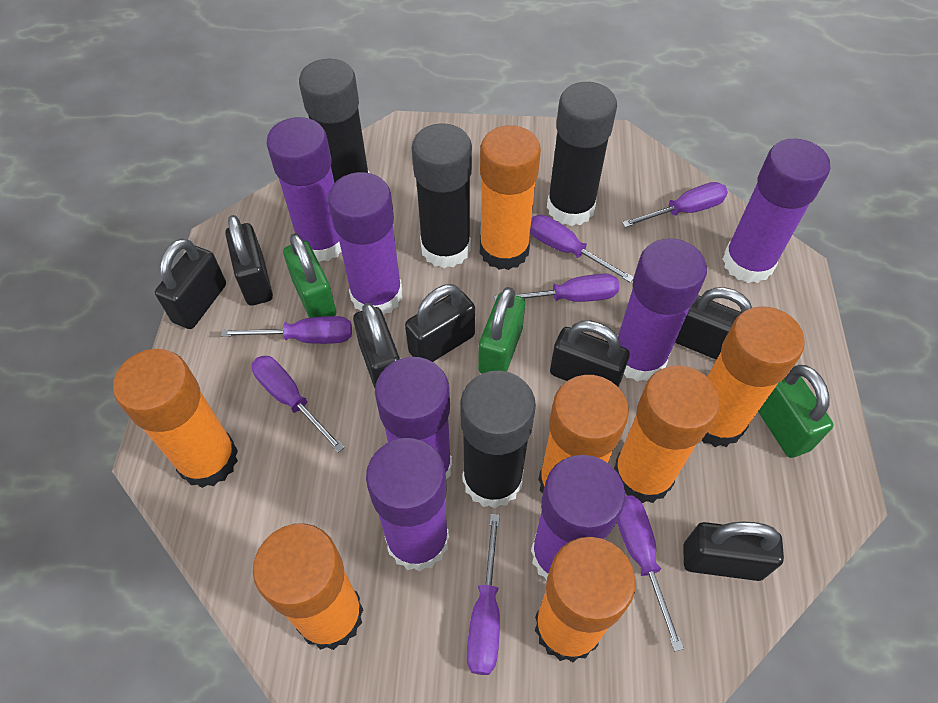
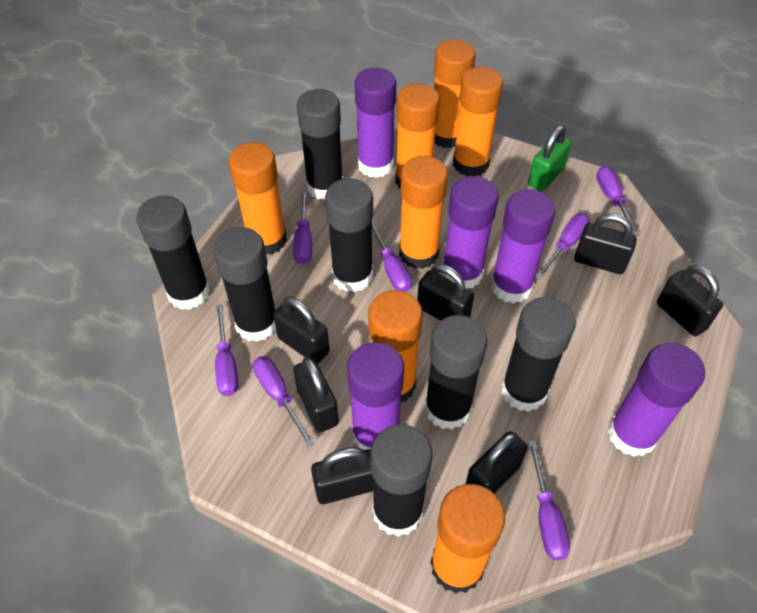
black glue stick: 4 -> 7
green padlock: 3 -> 1
purple glue stick: 7 -> 5

